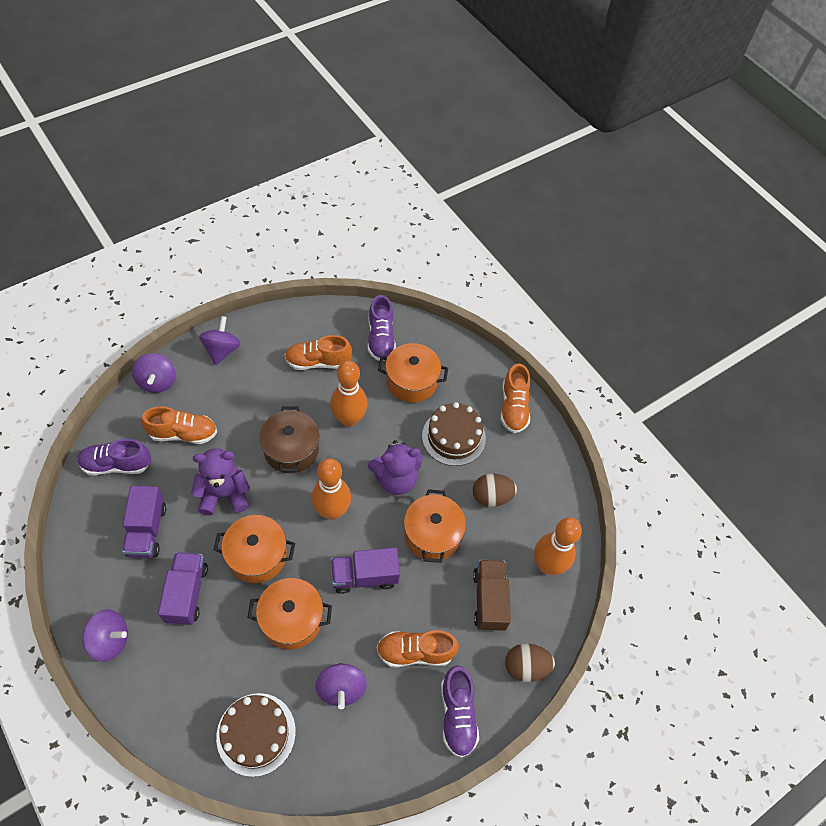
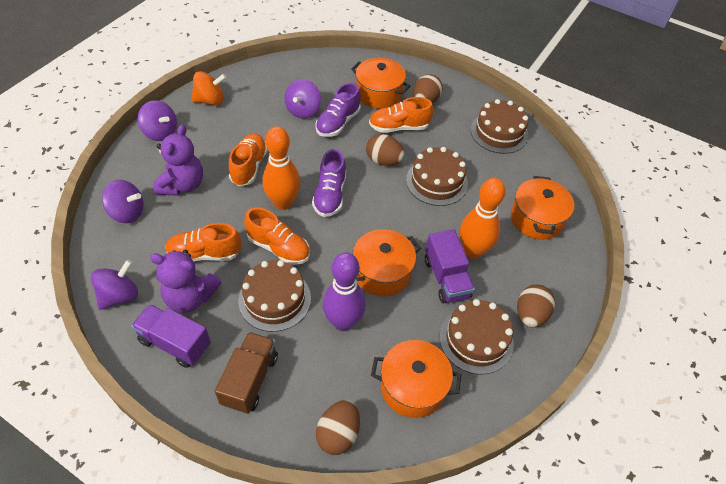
brown cake: 2 -> 4
brown egg: 2 -> 4
brown pot: 1 -> 0
orange bowling pin: 3 -> 2
orange spinning top: 0 -> 1
purple bowling pin: 0 -> 1
purple shoe: 3 -> 2
purple truck: 3 -> 2

